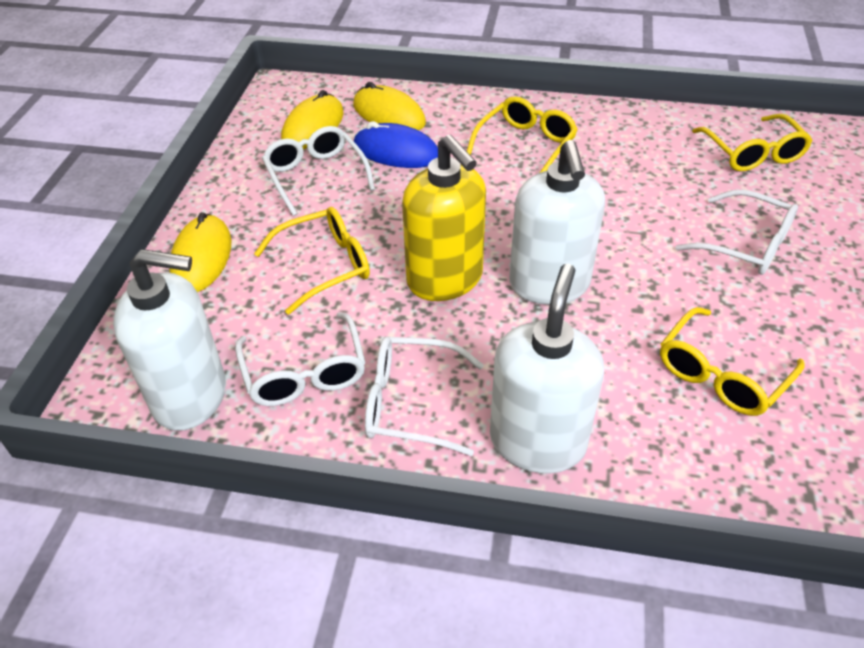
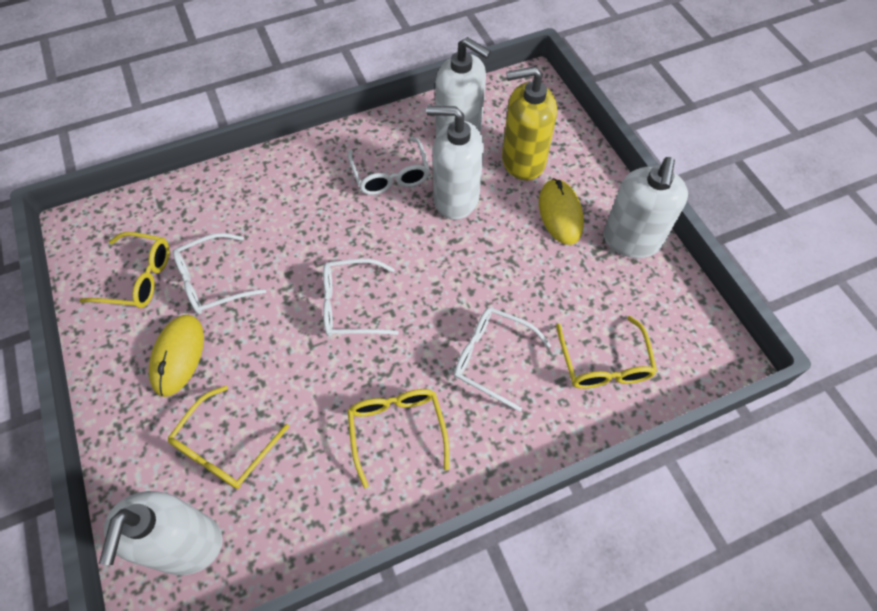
blue mouse: 1 -> 0
white soap dispenser: 3 -> 4
yellow mouse: 3 -> 2

